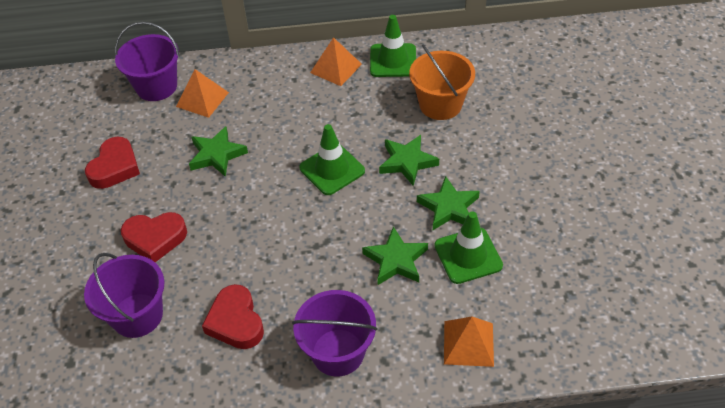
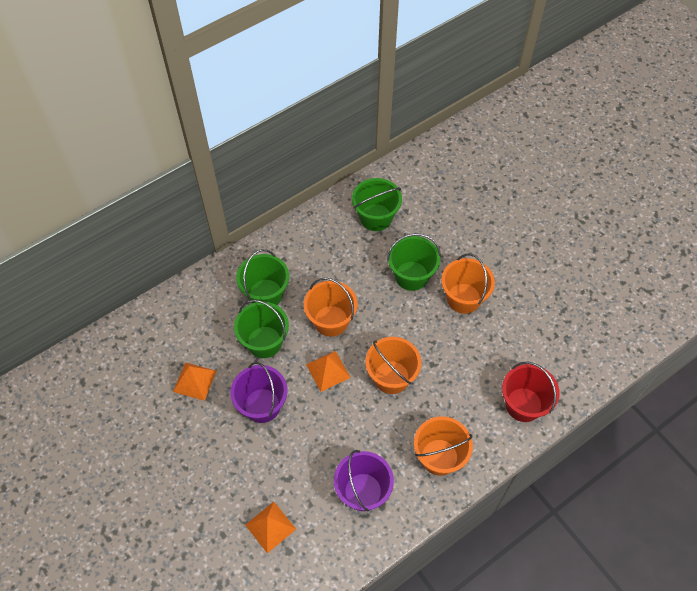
green bucket: 0 -> 4
green star: 4 -> 0
green traffic cone: 3 -> 0
orange bucket: 1 -> 4
purple bucket: 3 -> 2
red bucket: 0 -> 1
red heart: 3 -> 0

